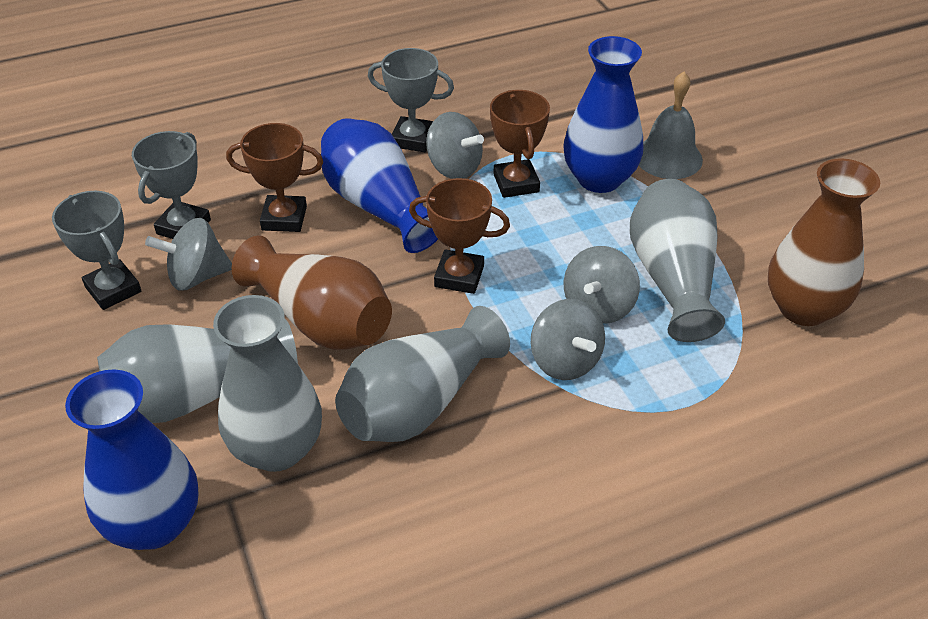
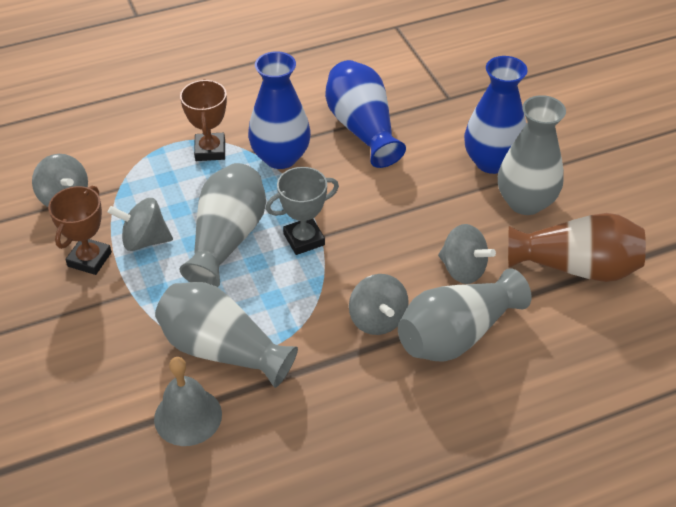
brown trophy: 3 -> 2
brown vase: 2 -> 1
grey trophy: 3 -> 1

